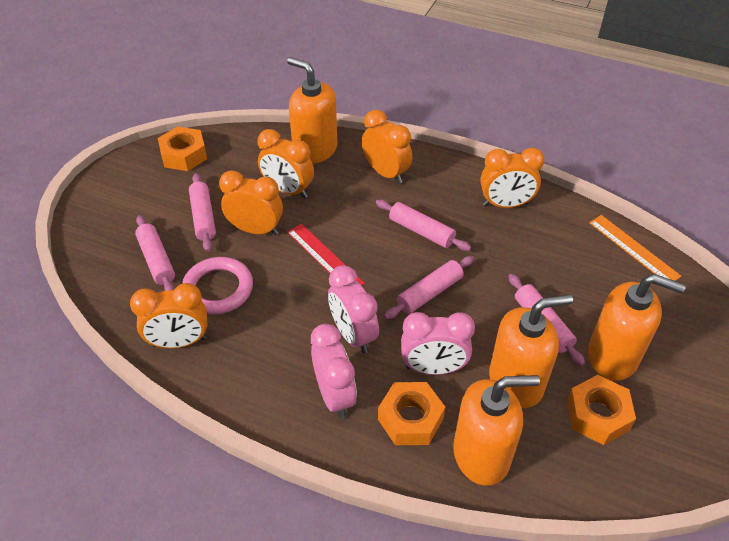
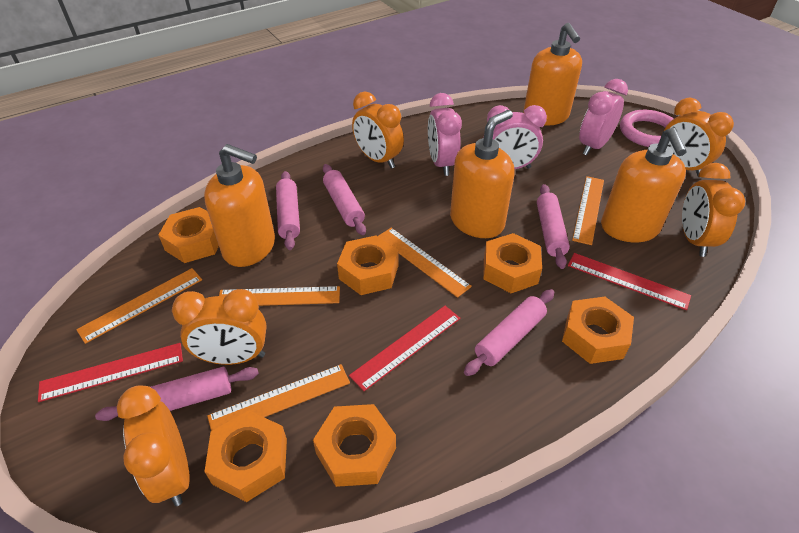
orange nut: 3 -> 6
orange ruler: 1 -> 5
red ruler: 1 -> 3

